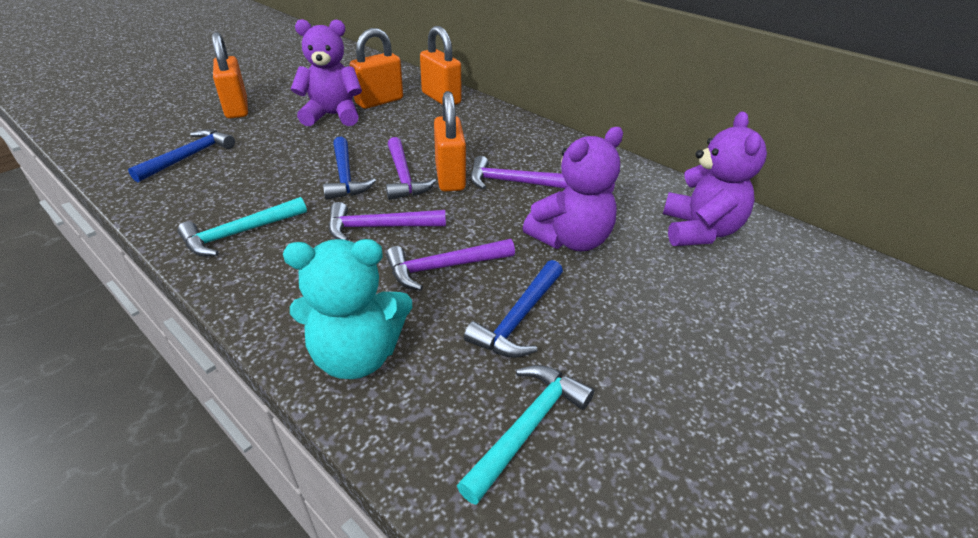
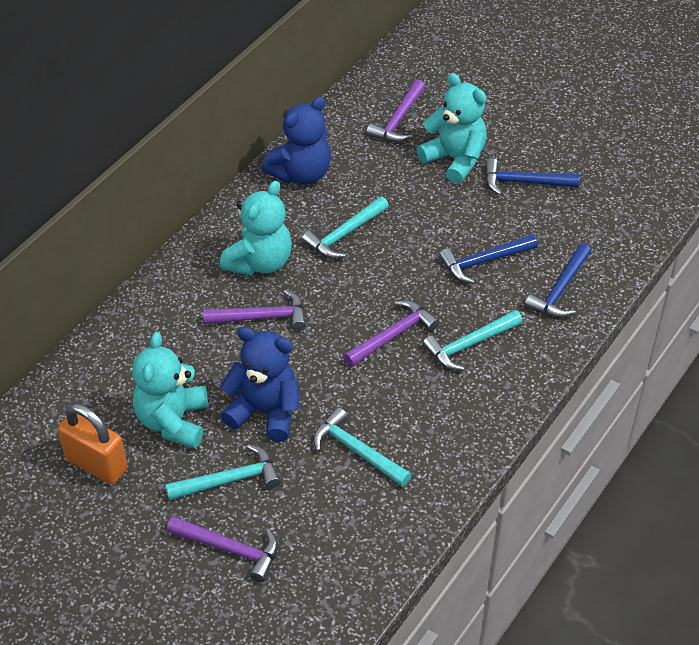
blue teddy bear: 0 -> 2
orange padlock: 4 -> 1
purple teddy bear: 3 -> 0
turquoise hammer: 2 -> 4
turquoise teddy bear: 1 -> 3

